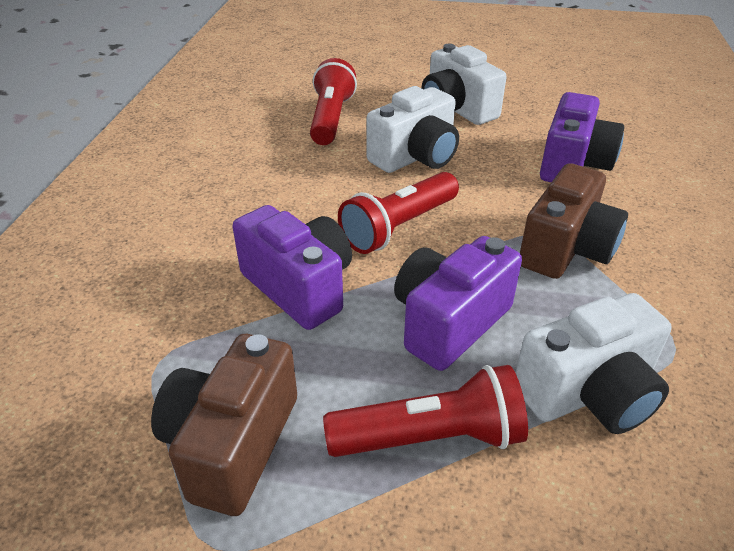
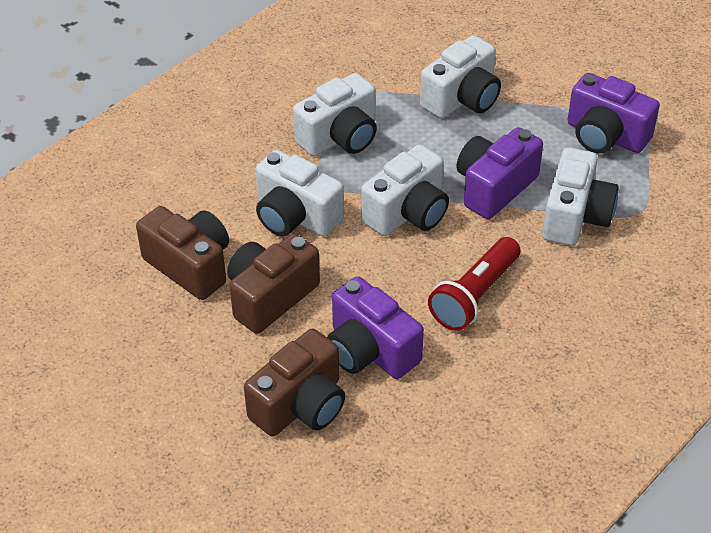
brown camera: 2 -> 3
red flashlight: 3 -> 1
white camera: 3 -> 5

